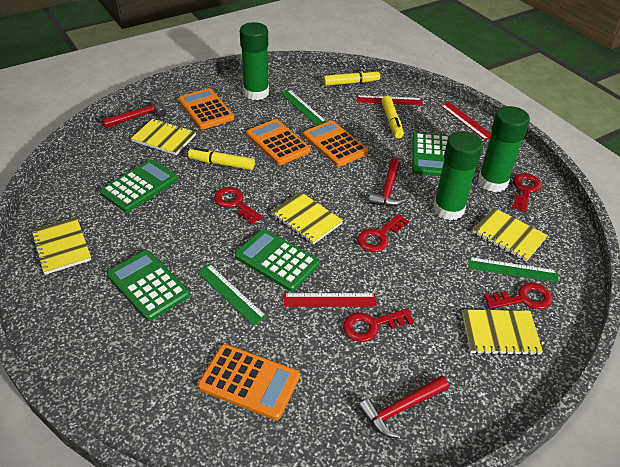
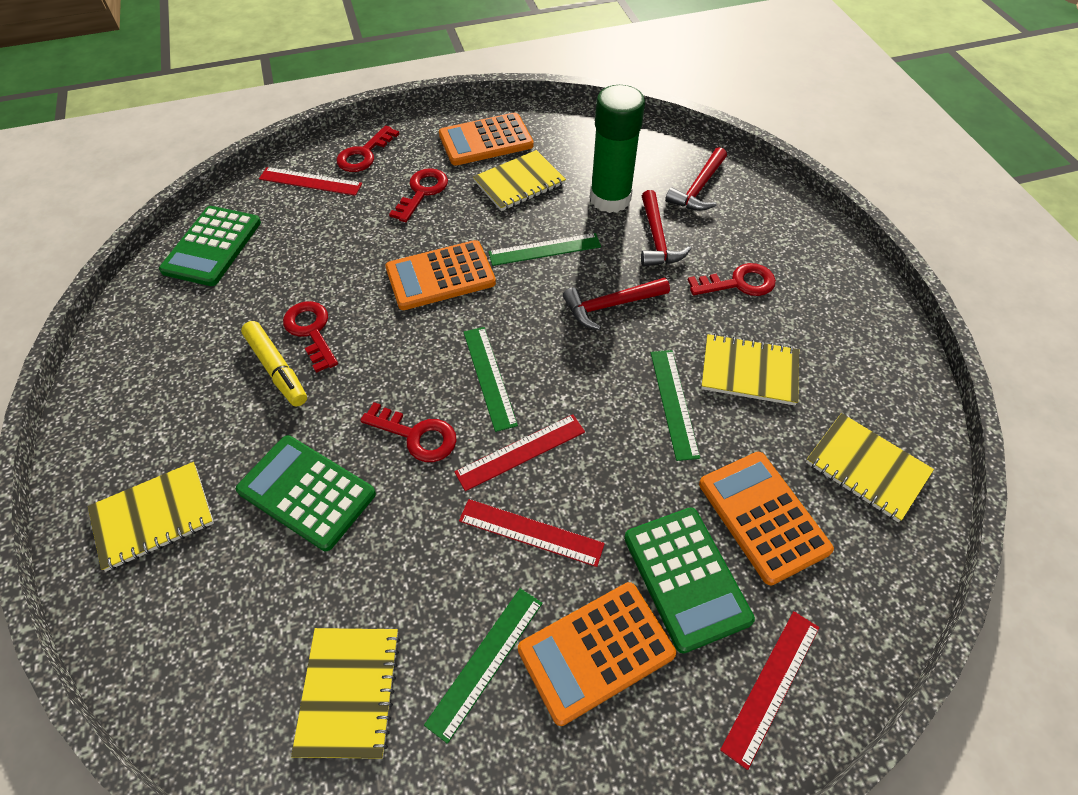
green calculator: 4 -> 3
green glue stick: 3 -> 1
green ruler: 3 -> 4
red ruler: 3 -> 4
yellow marker: 3 -> 1

